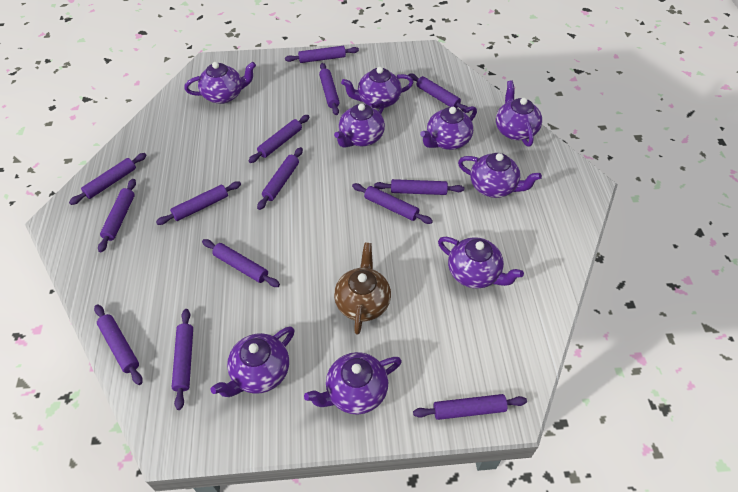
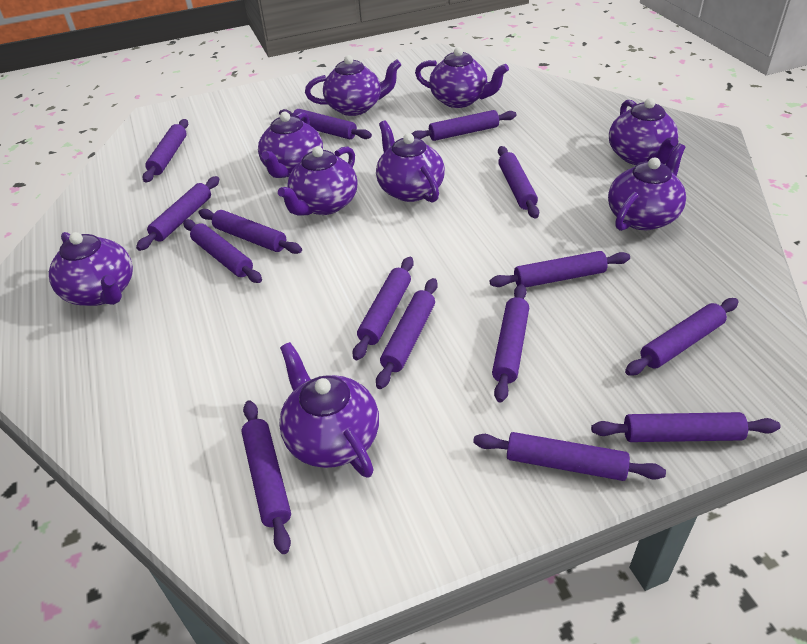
brown teapot: 1 -> 0
purple rolling pin: 14 -> 15

